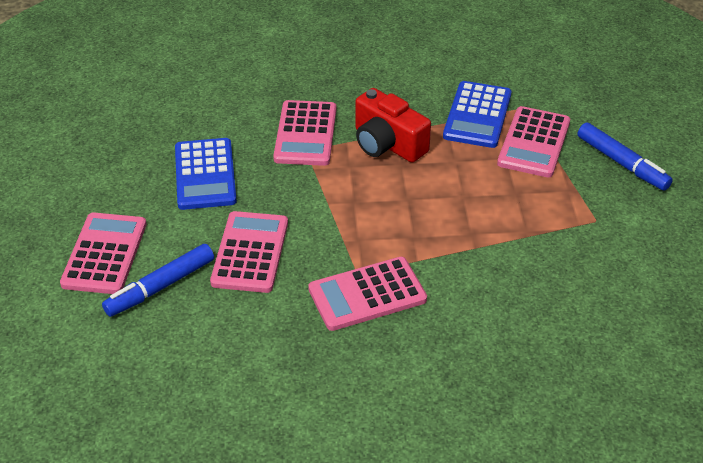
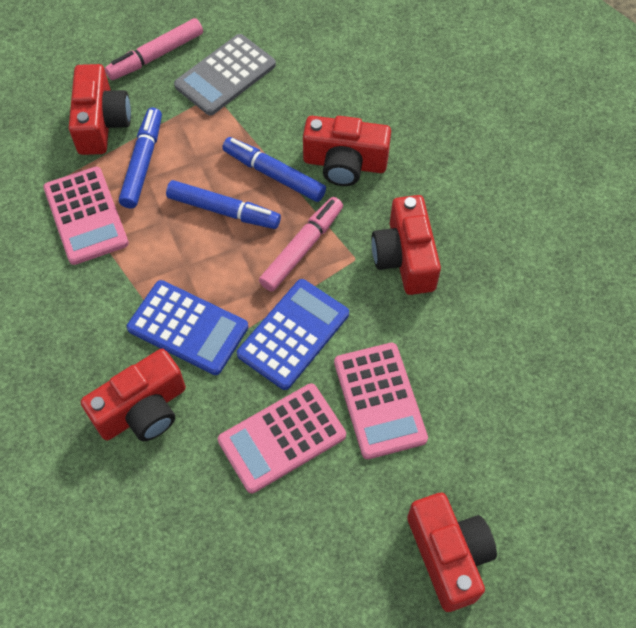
blue marker: 2 -> 3
grey calculator: 0 -> 1
pink calculator: 5 -> 3
pink marker: 0 -> 2
red camera: 1 -> 5

